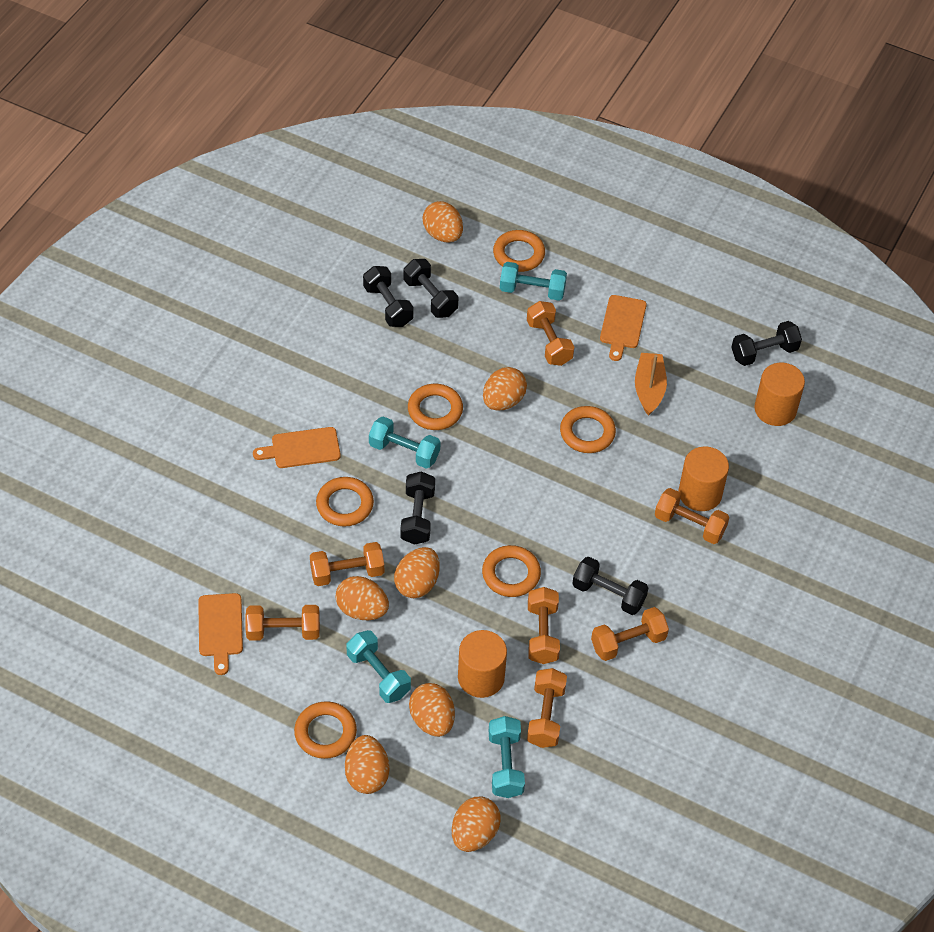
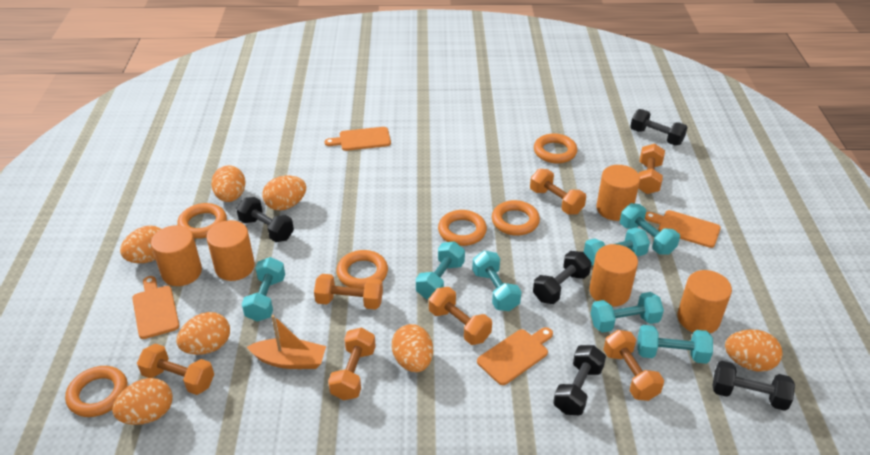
orange cutting board: 3 -> 4
orange cylinder: 3 -> 5
turquoise dumbbell: 4 -> 7

